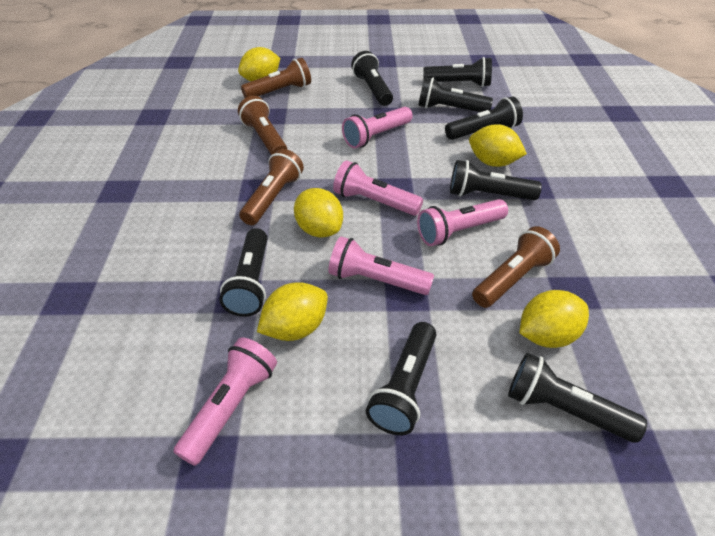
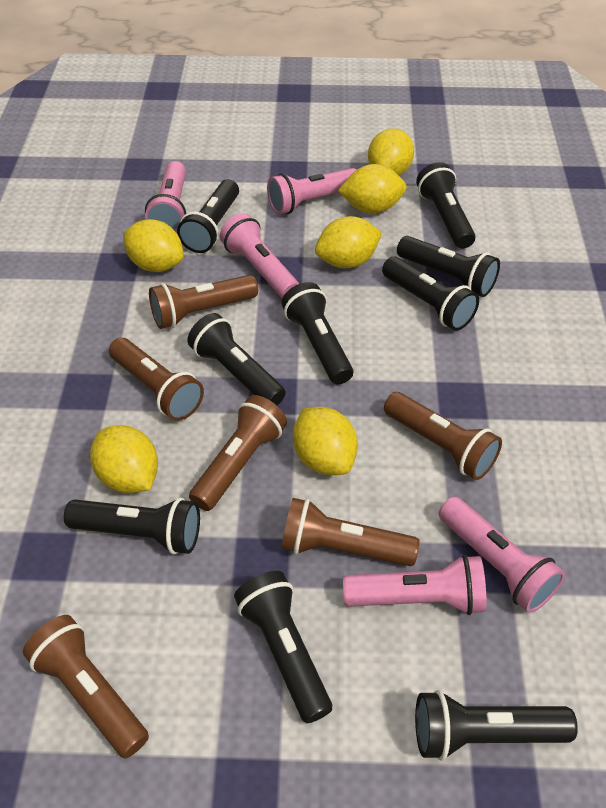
black flashlight: 8 -> 9
brown flashlight: 4 -> 6
yellow lemon: 5 -> 6

